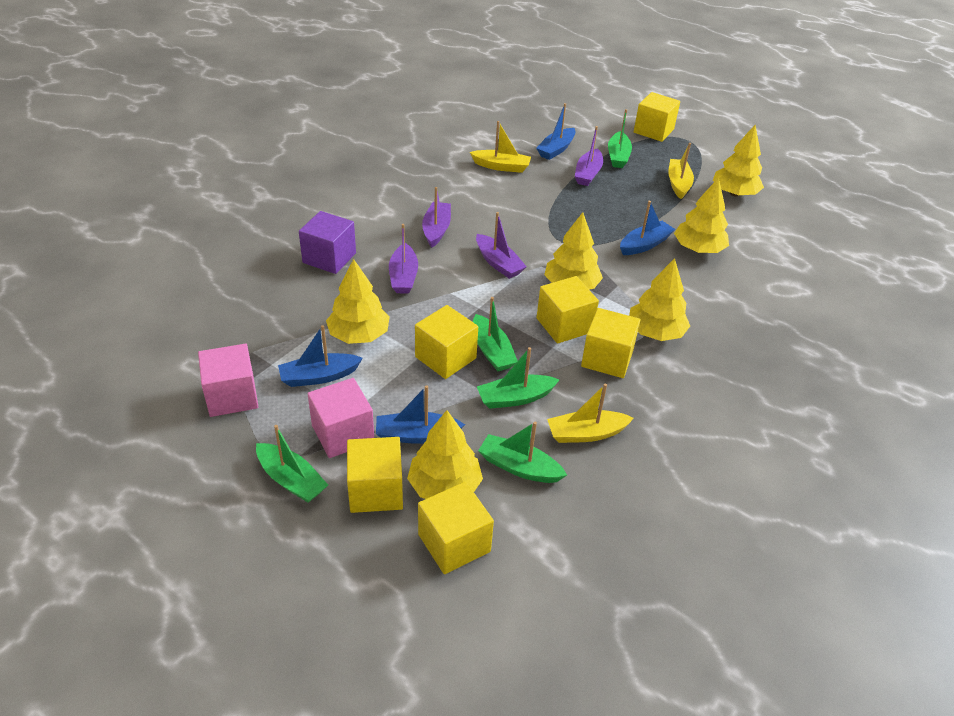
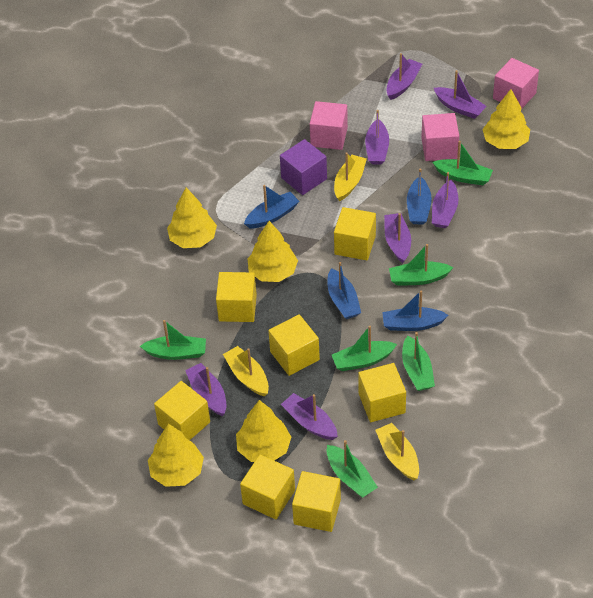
green boat: 5 -> 6
pink cube: 2 -> 3
purple boat: 4 -> 7
yellow cube: 6 -> 7
yellow tree: 6 -> 5

